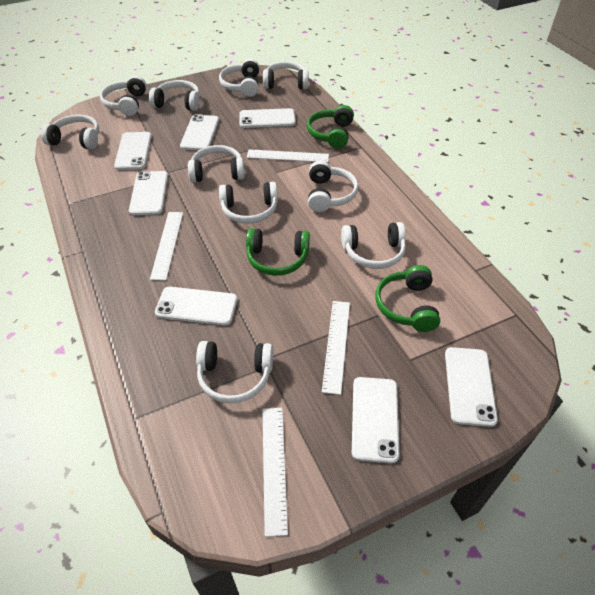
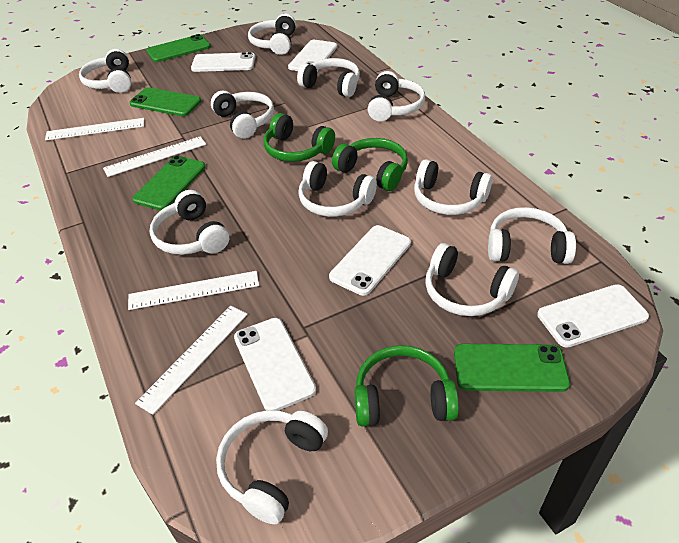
green phone: 0 -> 4
white headphones: 10 -> 11
white phone: 7 -> 5

